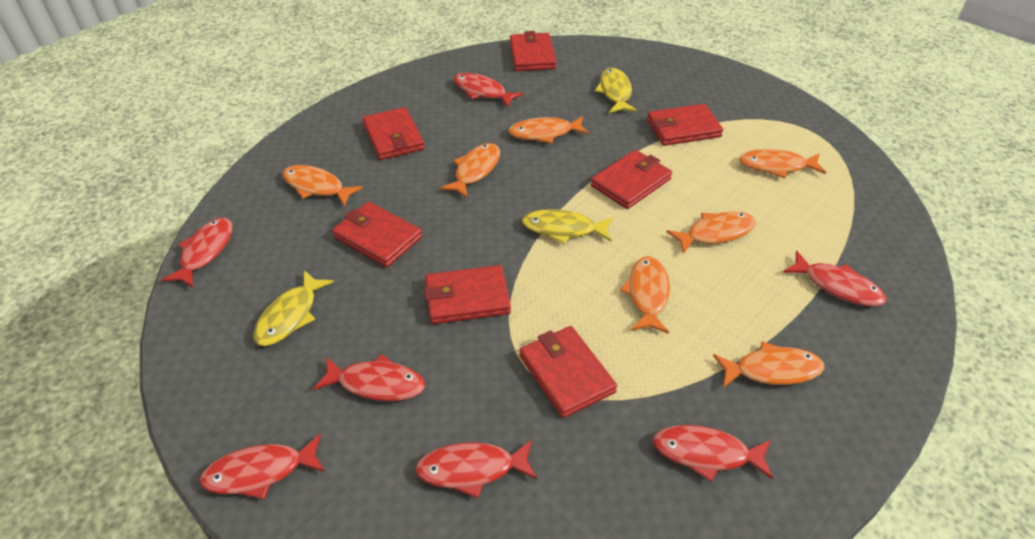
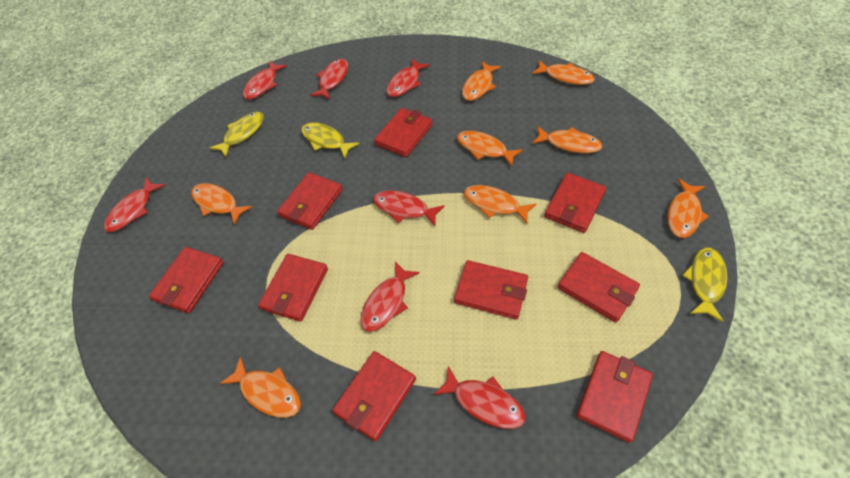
orange fish: 7 -> 8
red wallet: 7 -> 9

